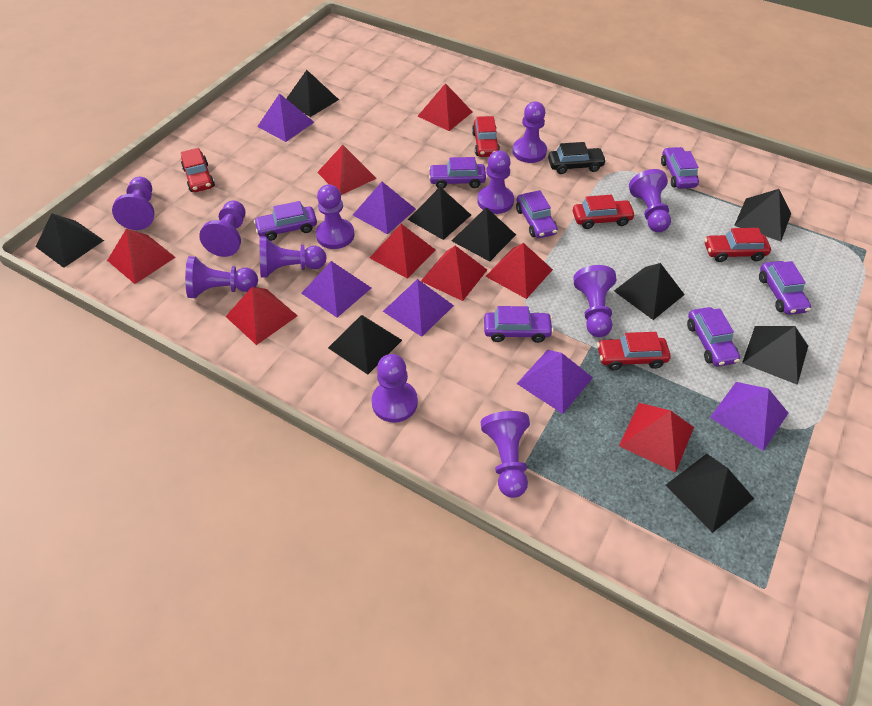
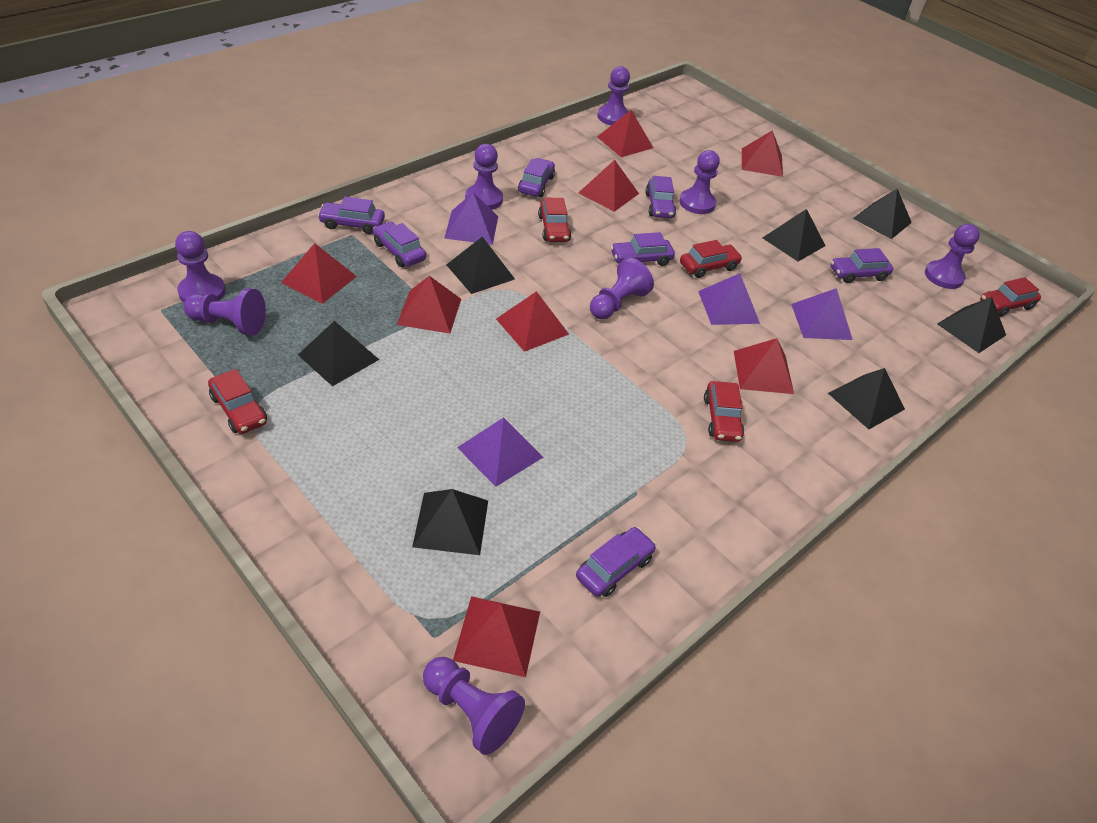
black car: 1 -> 0
black pyramid: 9 -> 7
purple pawn: 11 -> 8
purple pyramid: 6 -> 4

